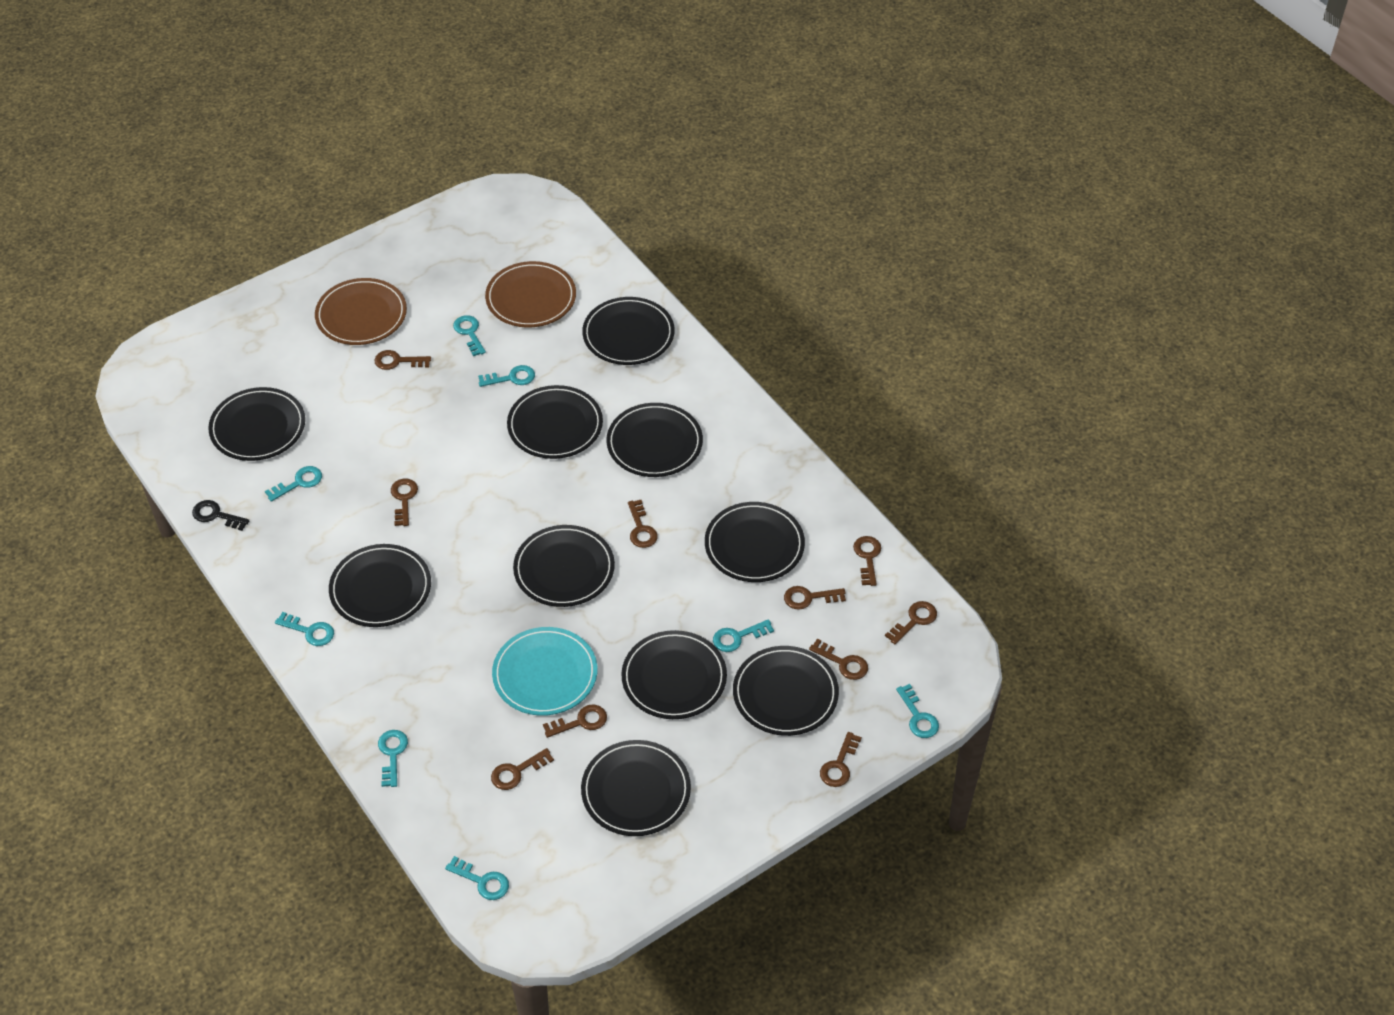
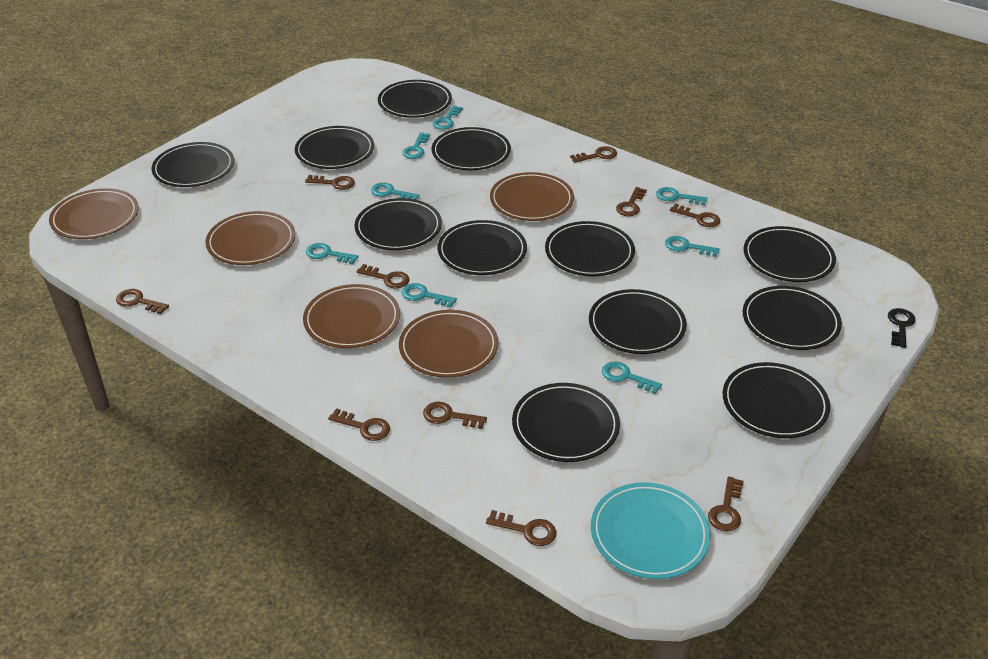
black plate: 10 -> 12
brown plate: 2 -> 5

